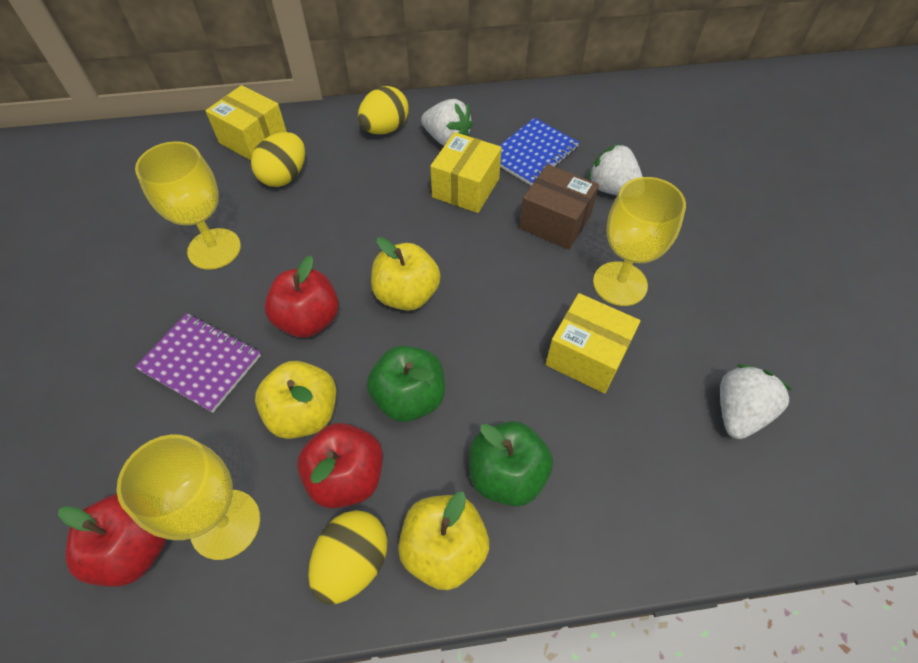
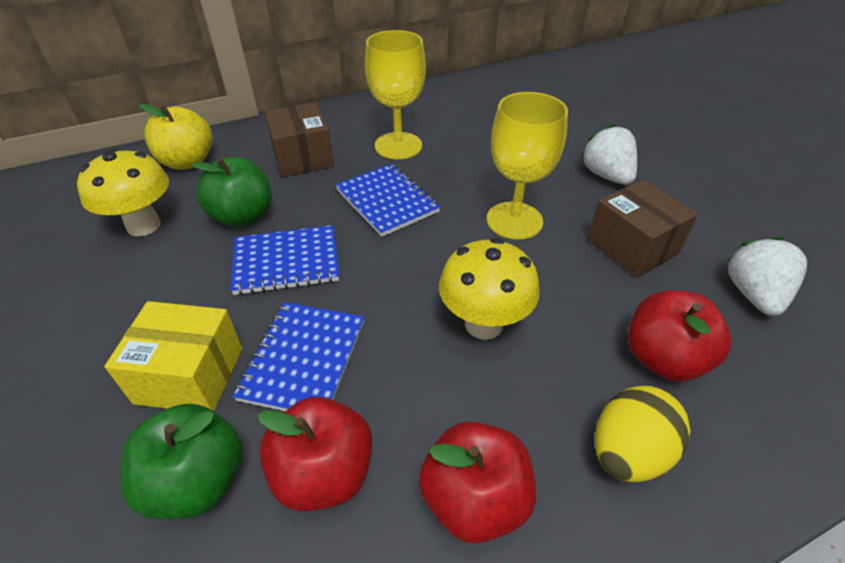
blue notebook: 1 -> 3
brown box: 1 -> 2
purple notebook: 1 -> 0
white strawberry: 3 -> 2
yellow apple: 3 -> 1
yellow box: 3 -> 1
yellow egg: 3 -> 1
yellow goblet: 3 -> 2
yellow mushroom: 0 -> 2

